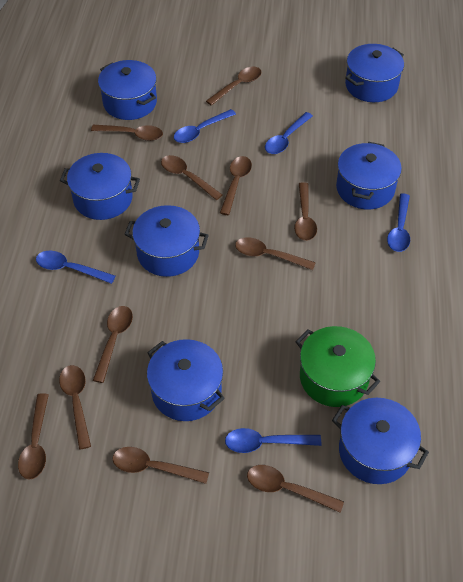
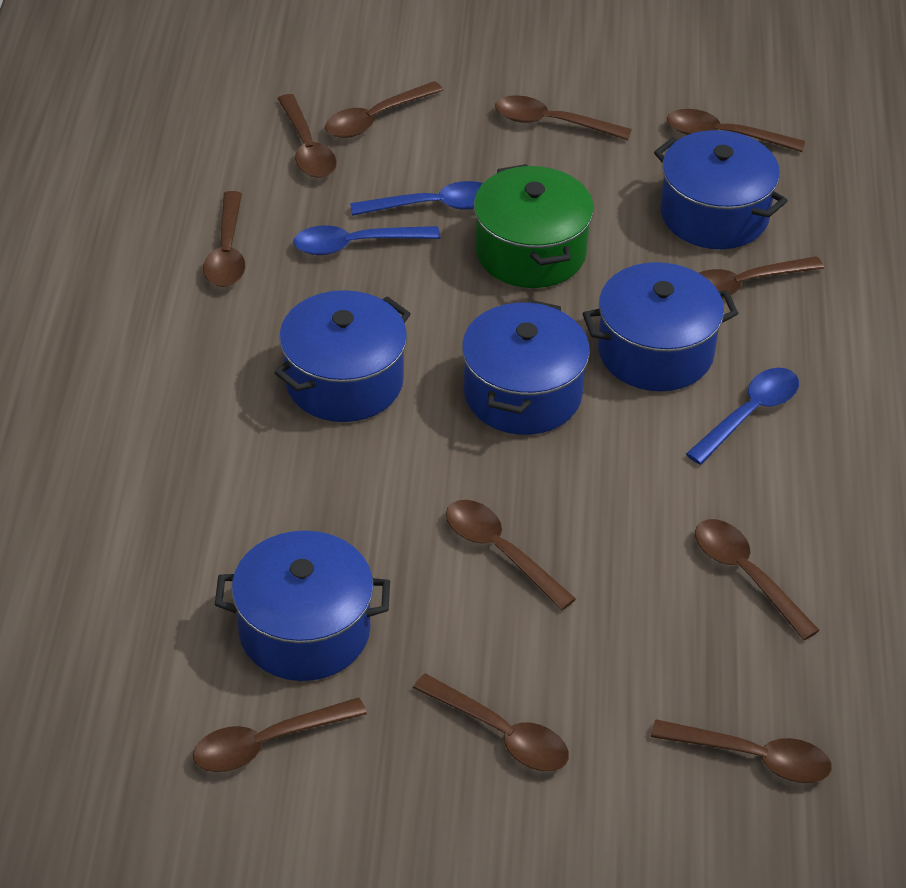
blue pot: 7 -> 5
blue spoon: 5 -> 3

